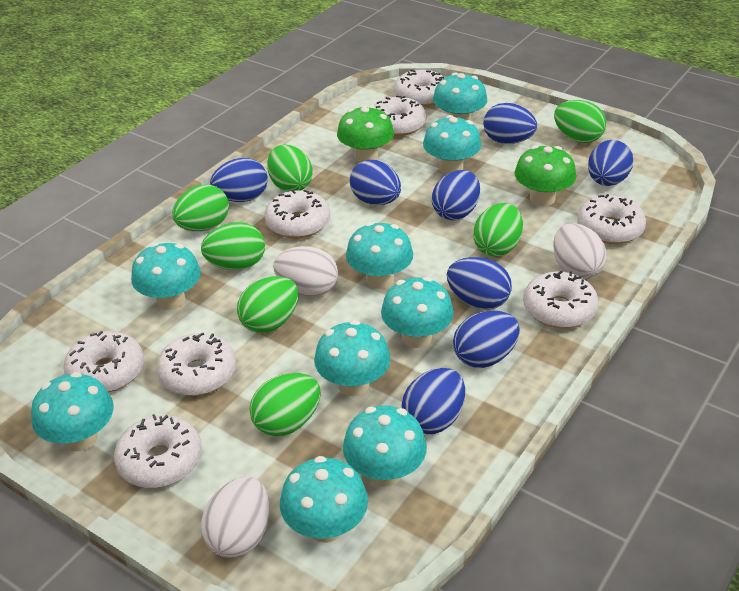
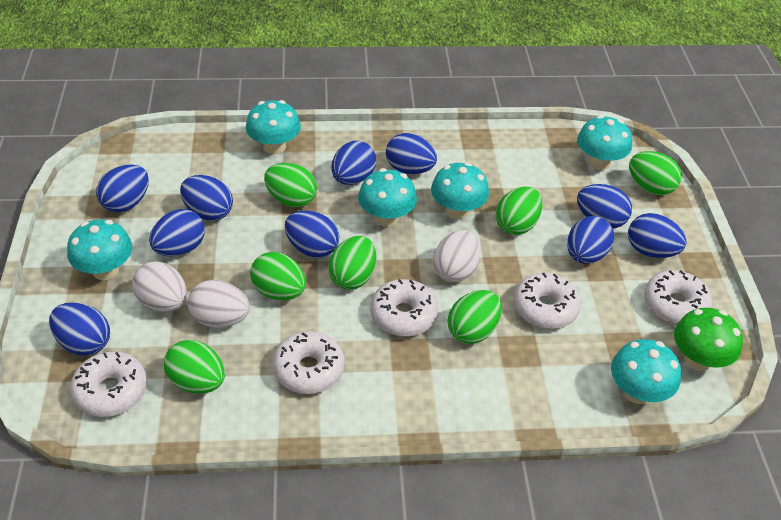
blue egg: 8 -> 10
green mushroom: 2 -> 1
turquoise mushroom: 9 -> 6
white donut: 8 -> 5

